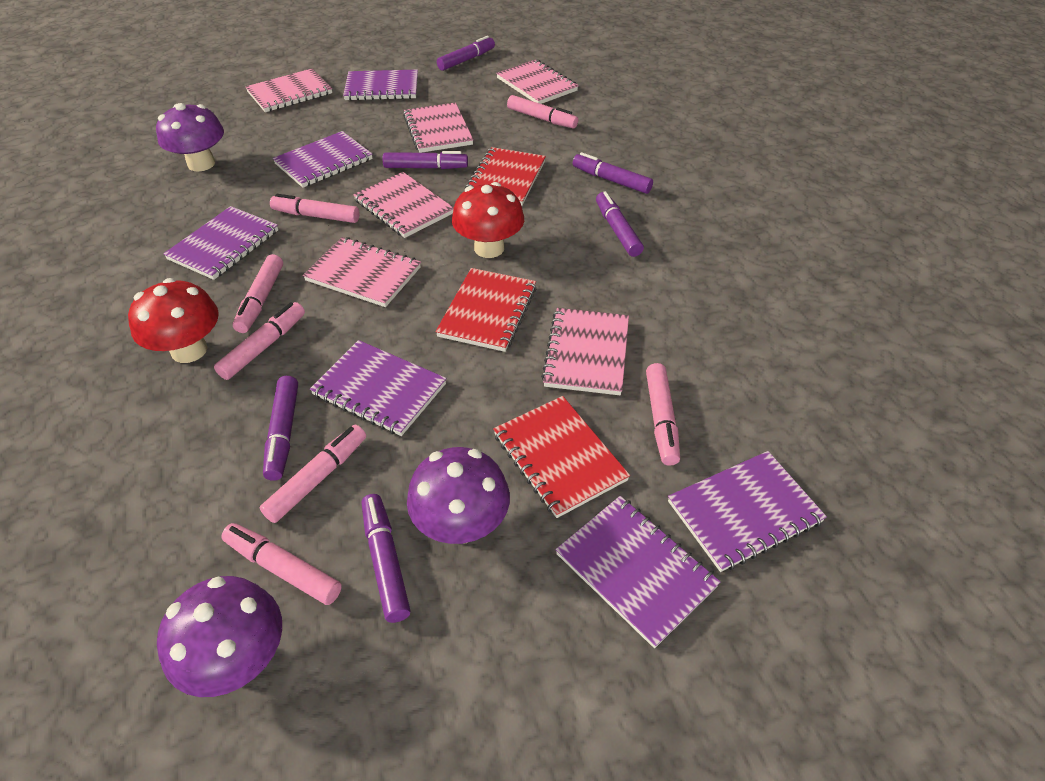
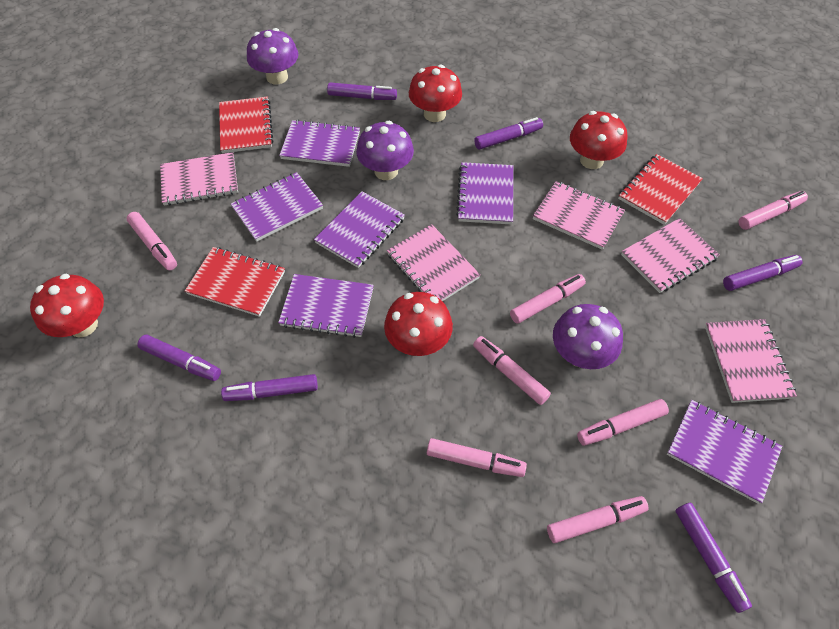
pink notebook: 6 -> 5
red mushroom: 2 -> 4

